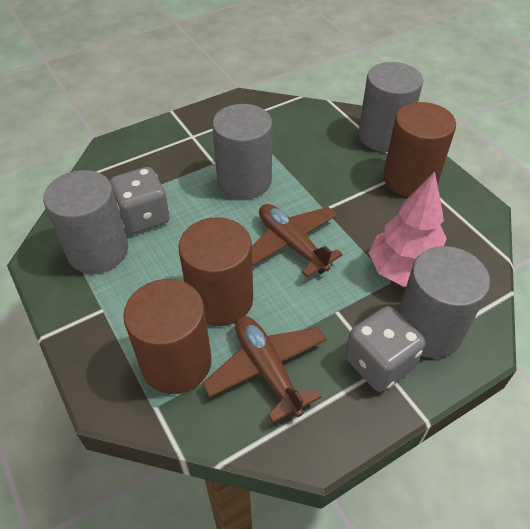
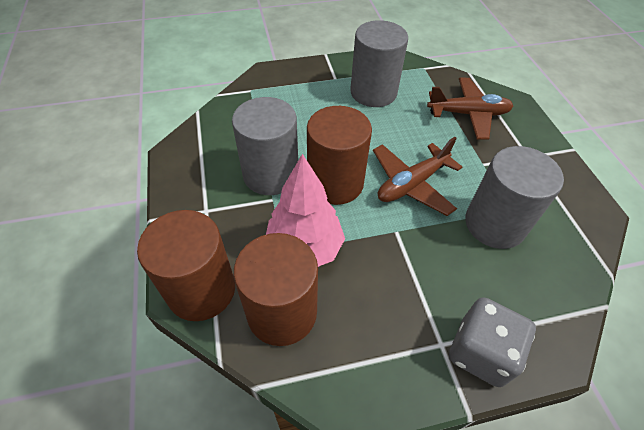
grey cylinder: 4 -> 3
grey dice: 2 -> 1

